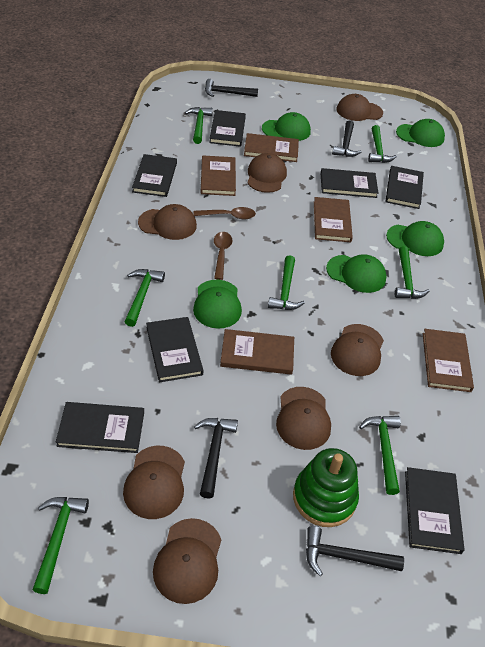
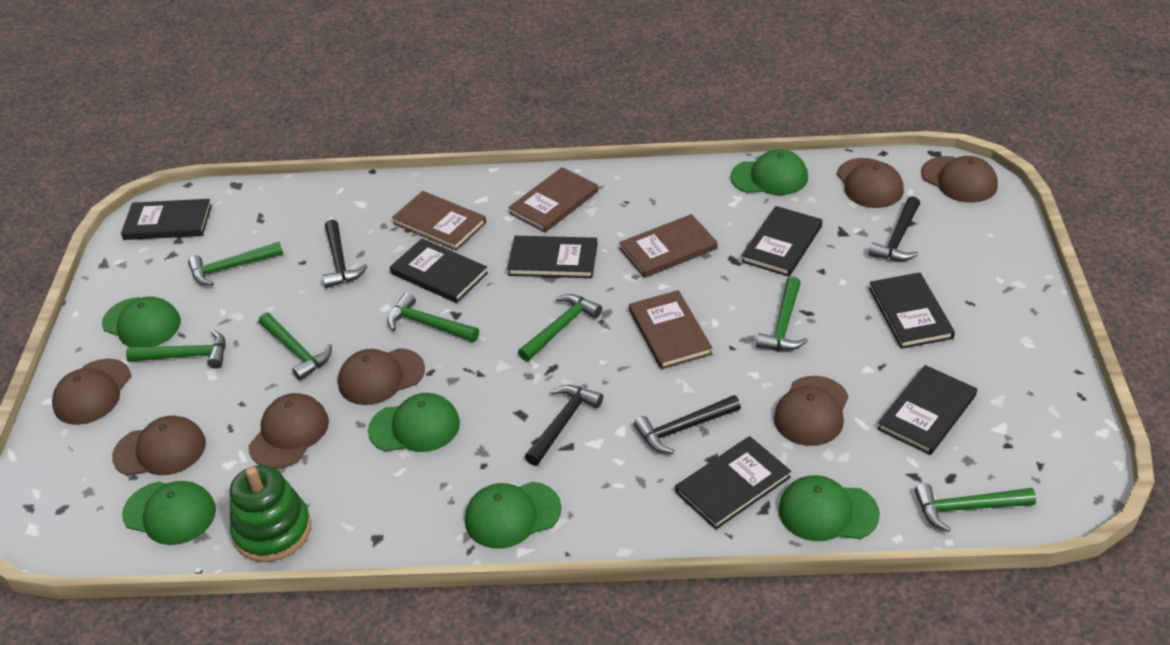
brown book: 5 -> 4
brown spoon: 2 -> 0
green cap: 5 -> 6

